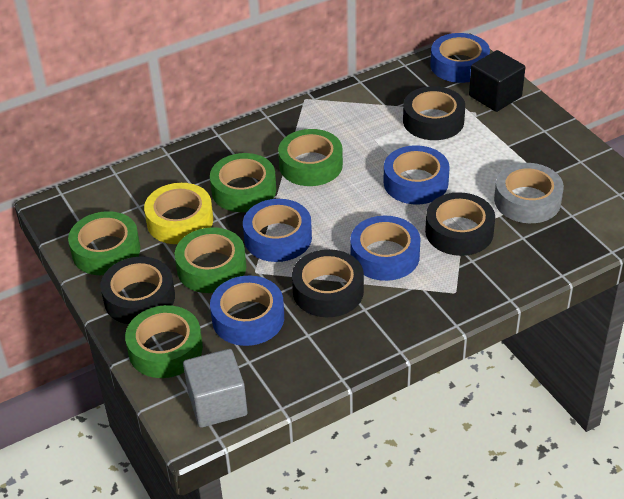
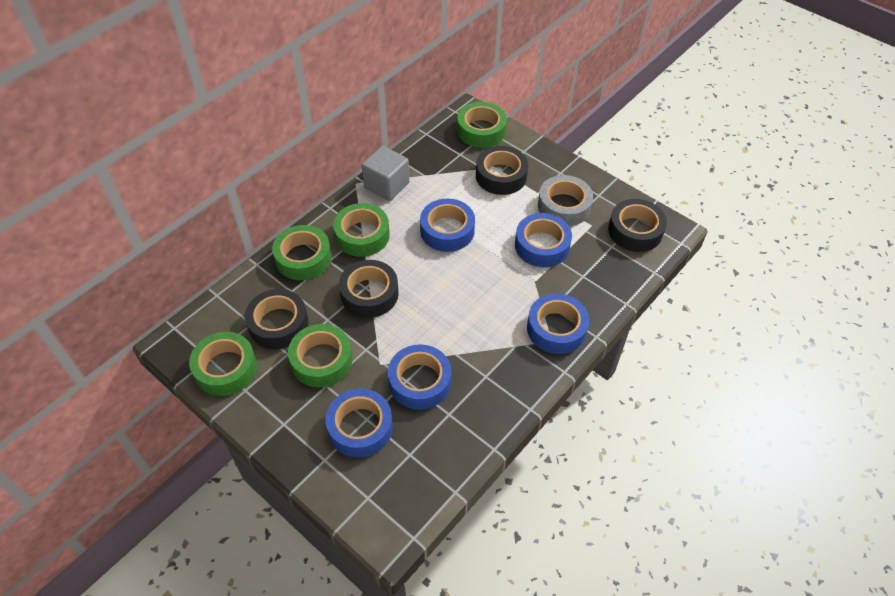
black cube: 1 -> 0
yellow tape: 1 -> 0

